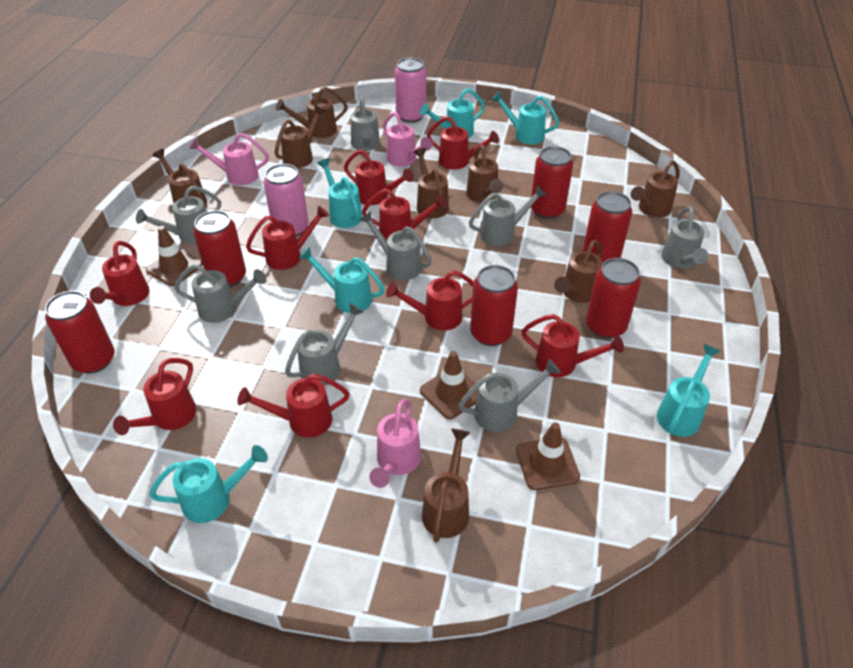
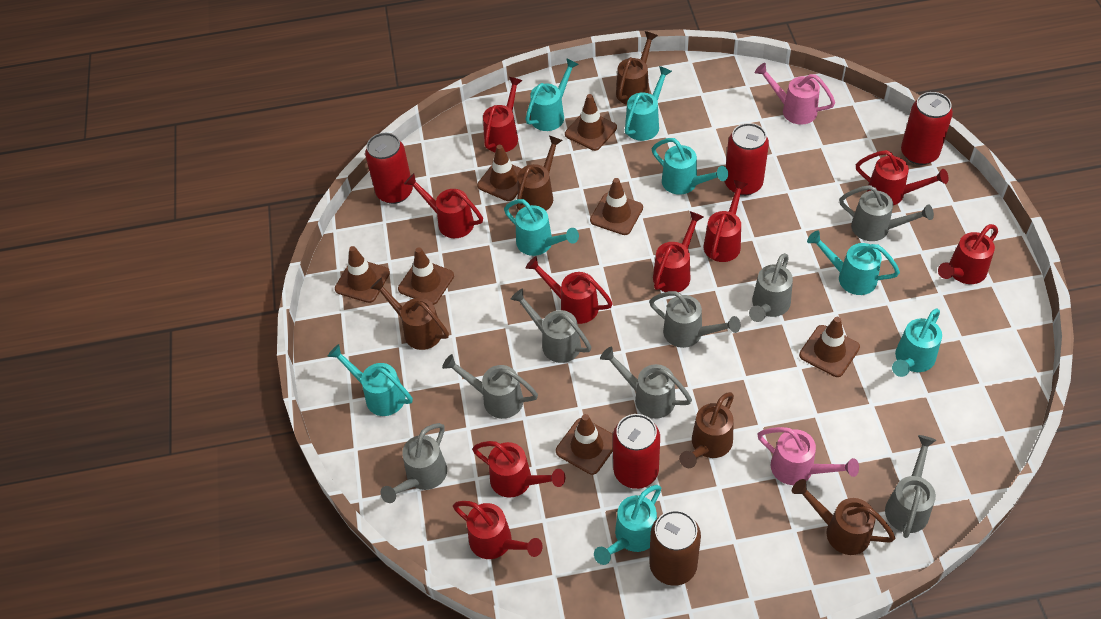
brown can: 0 -> 1
brown traffic cone: 3 -> 7
brown watering can: 8 -> 5
pink can: 2 -> 0
pink watering can: 3 -> 2
red can: 6 -> 4
turquoise watering can: 6 -> 8

